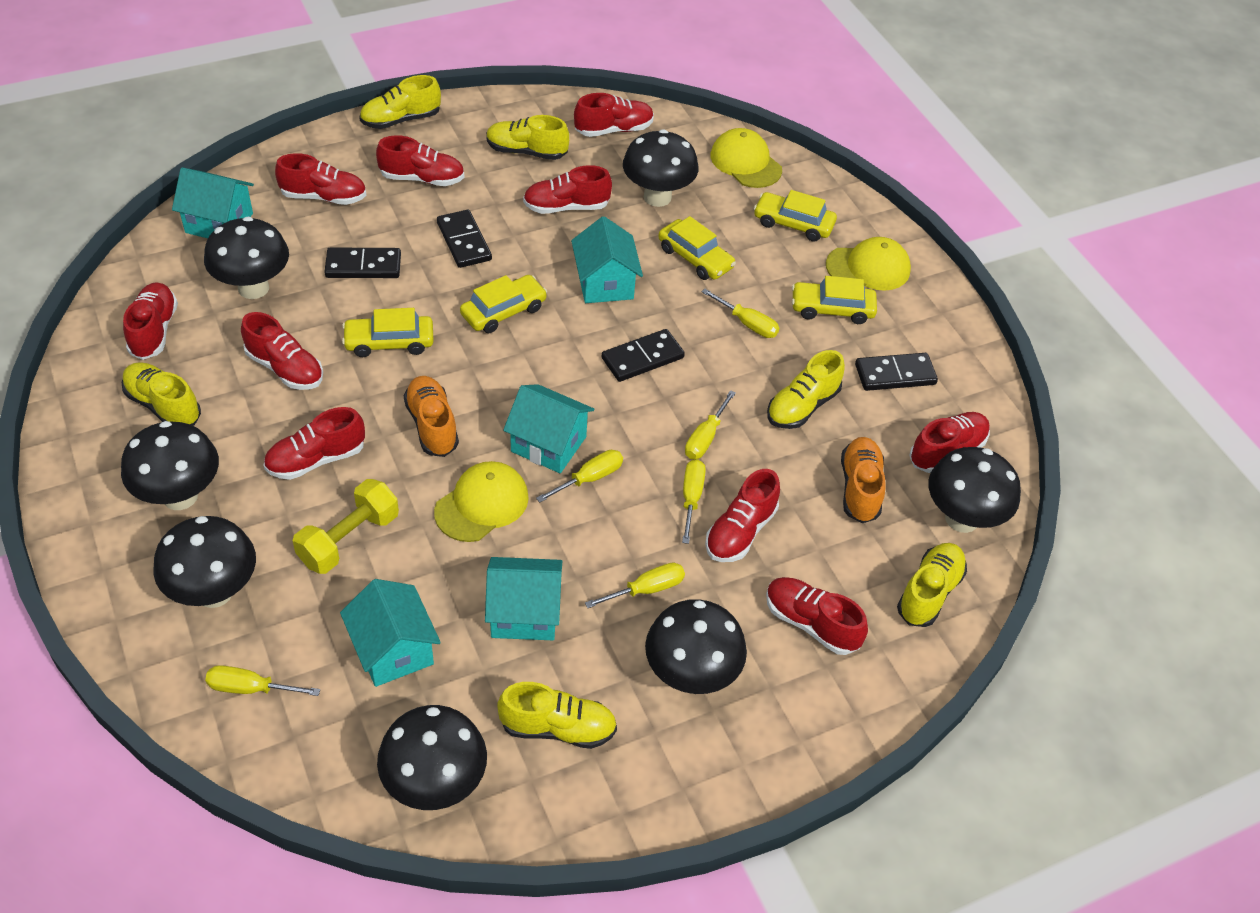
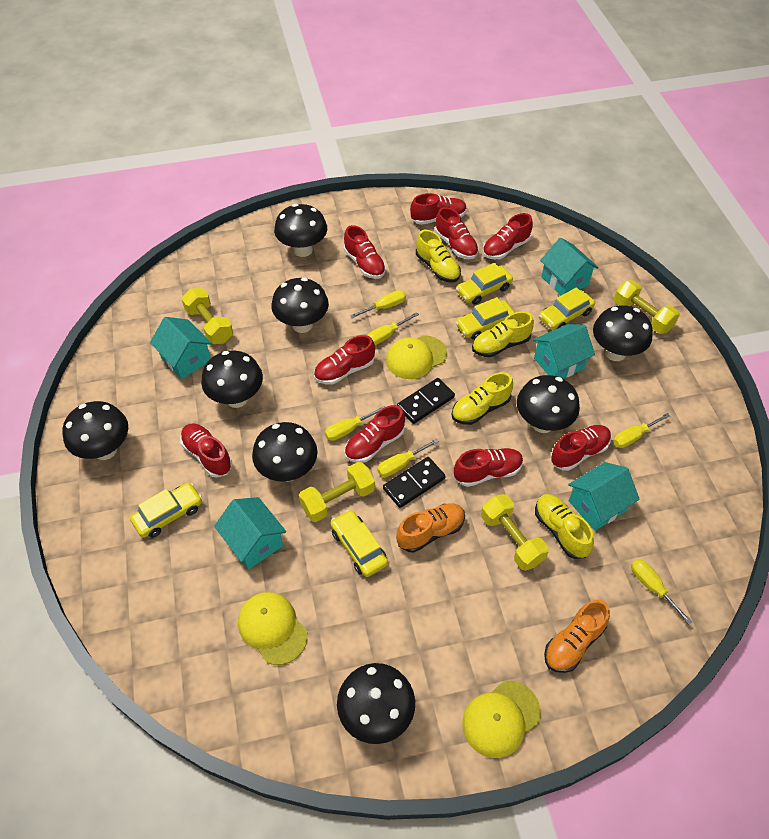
black domino: 4 -> 2
black mushroom: 7 -> 8
red shoe: 10 -> 9
yellow dumbbell: 1 -> 4
yellow shoe: 6 -> 4

